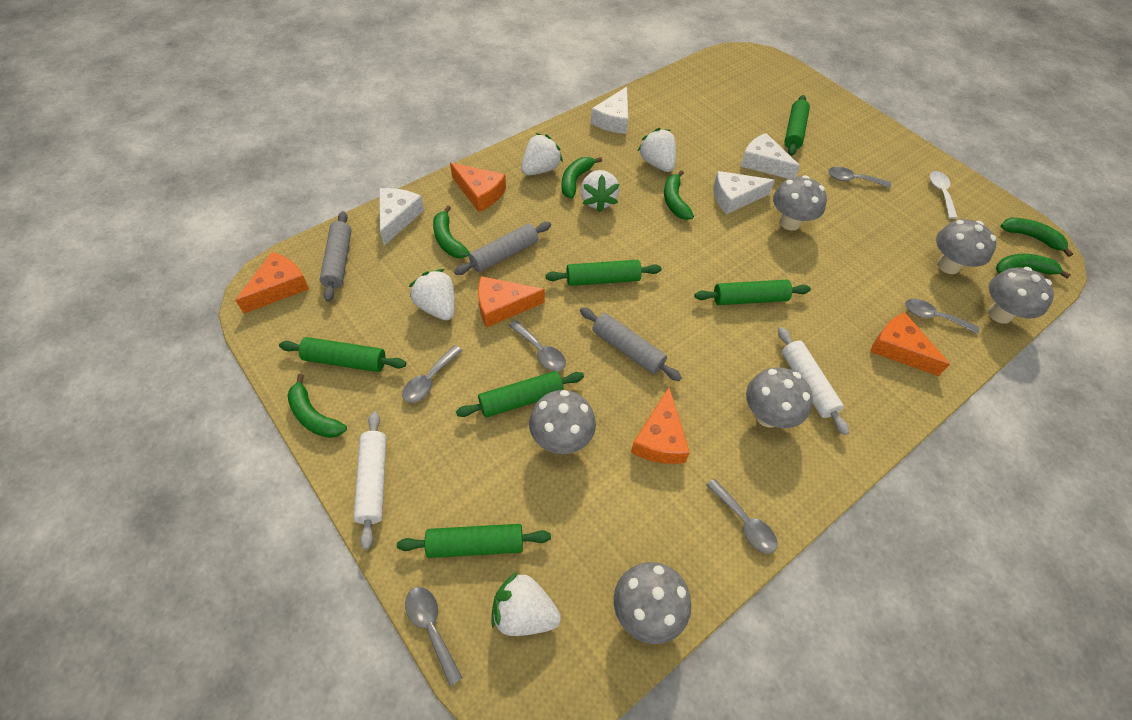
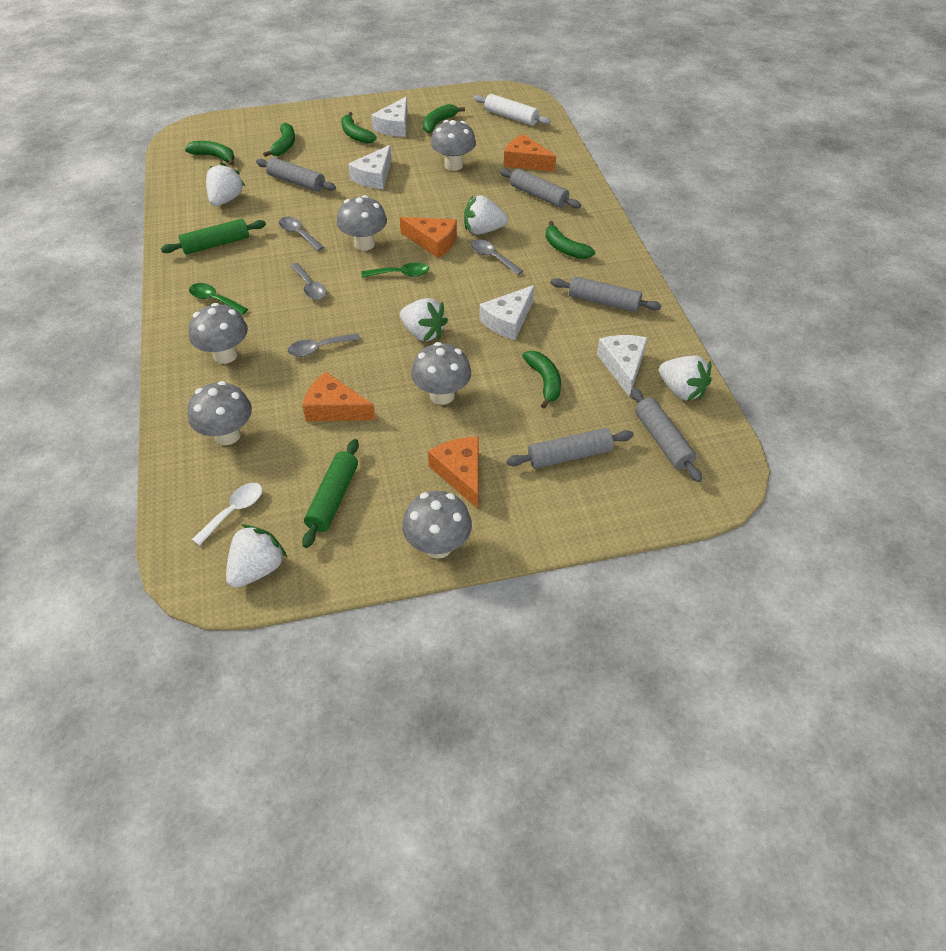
green rolling pin: 6 -> 2
green spoon: 0 -> 2
grey rolling pin: 3 -> 5
grey spoon: 6 -> 4
orange cheese: 5 -> 4
white rolling pin: 2 -> 1

